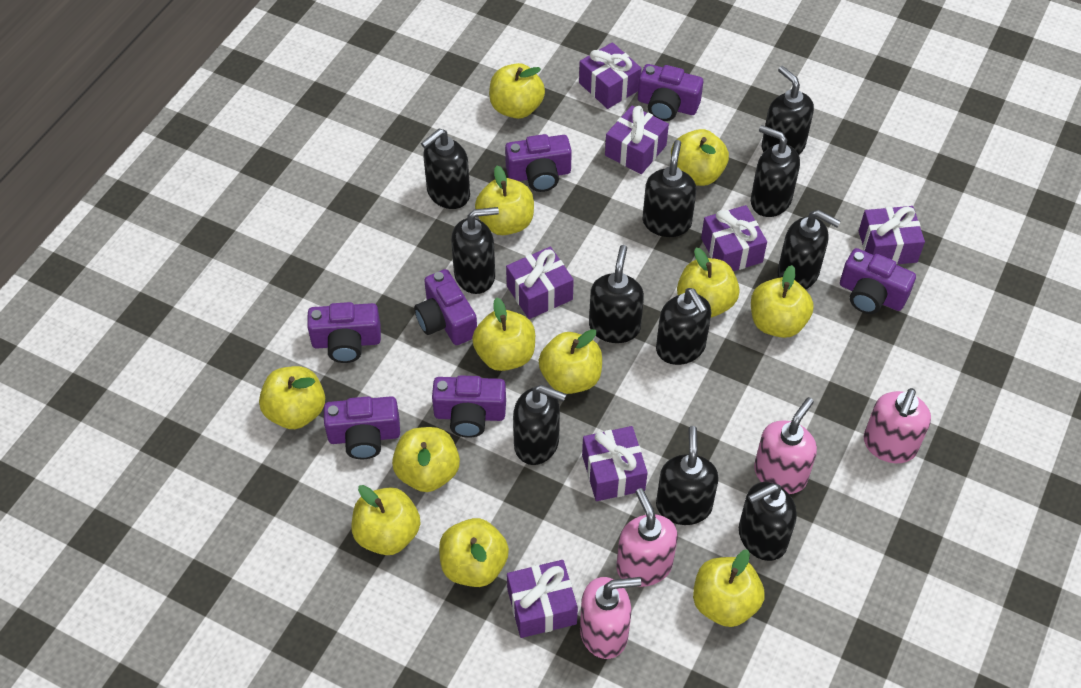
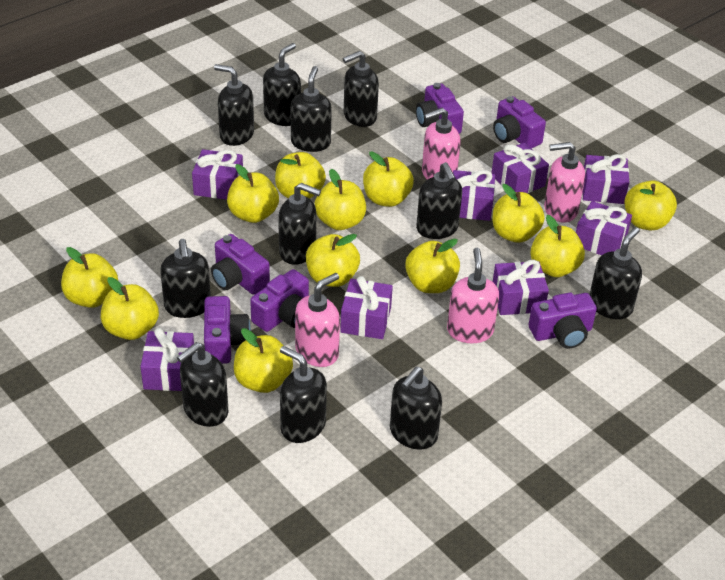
purple camera: 7 -> 6
purple gift: 7 -> 8

